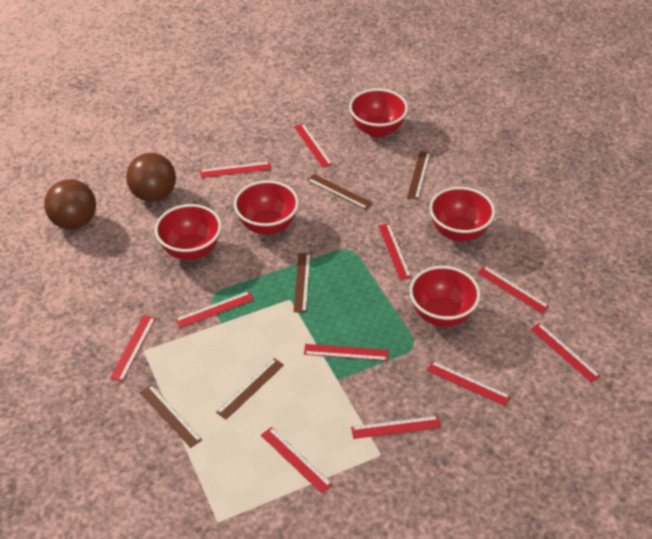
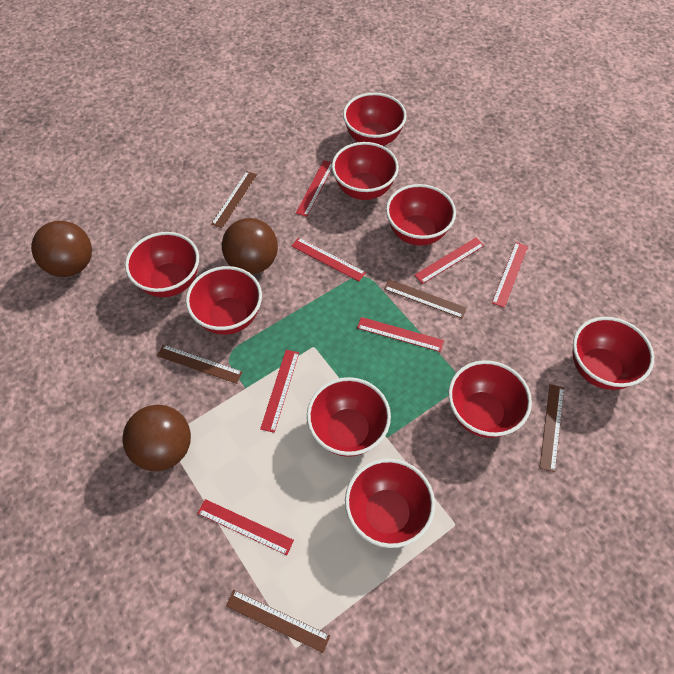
brown ball: 2 -> 3
red bowl: 5 -> 9
red ruler: 11 -> 7

